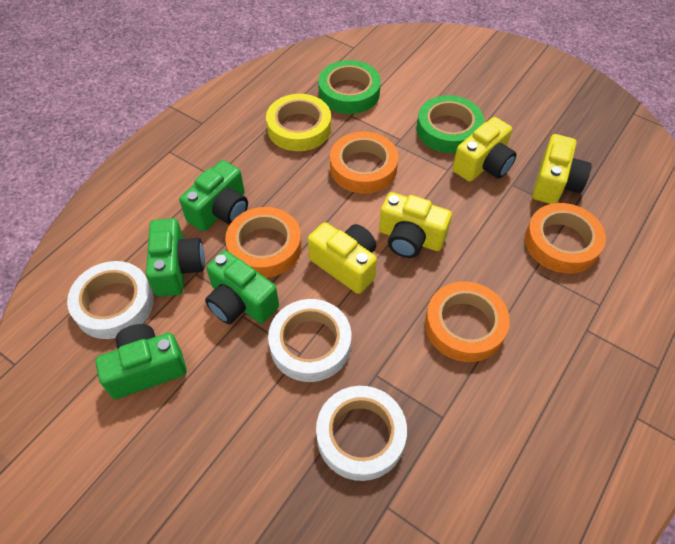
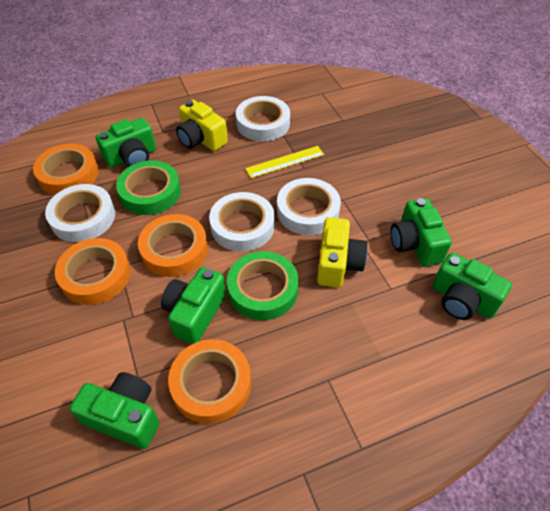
green camera: 4 -> 5
white tape: 3 -> 4
yellow camera: 4 -> 2
yellow ruler: 0 -> 1
yellow tape: 1 -> 0

